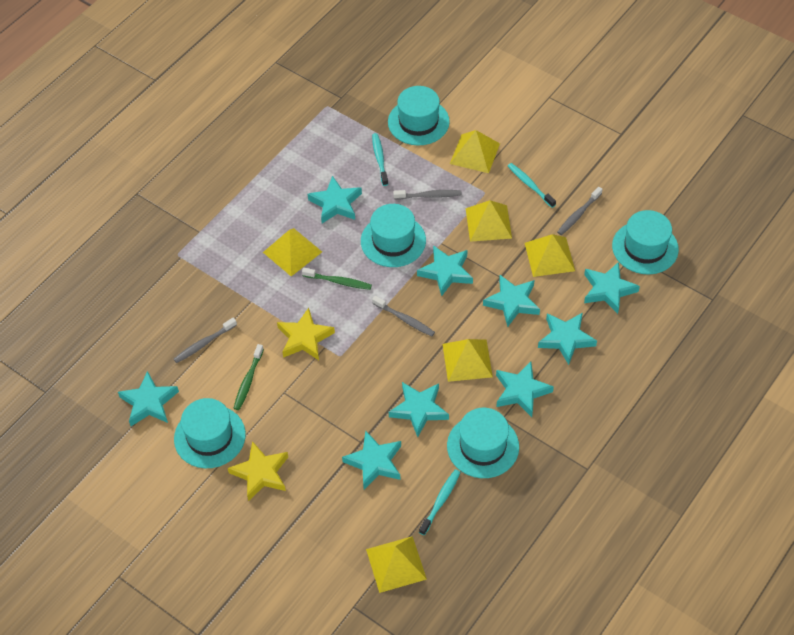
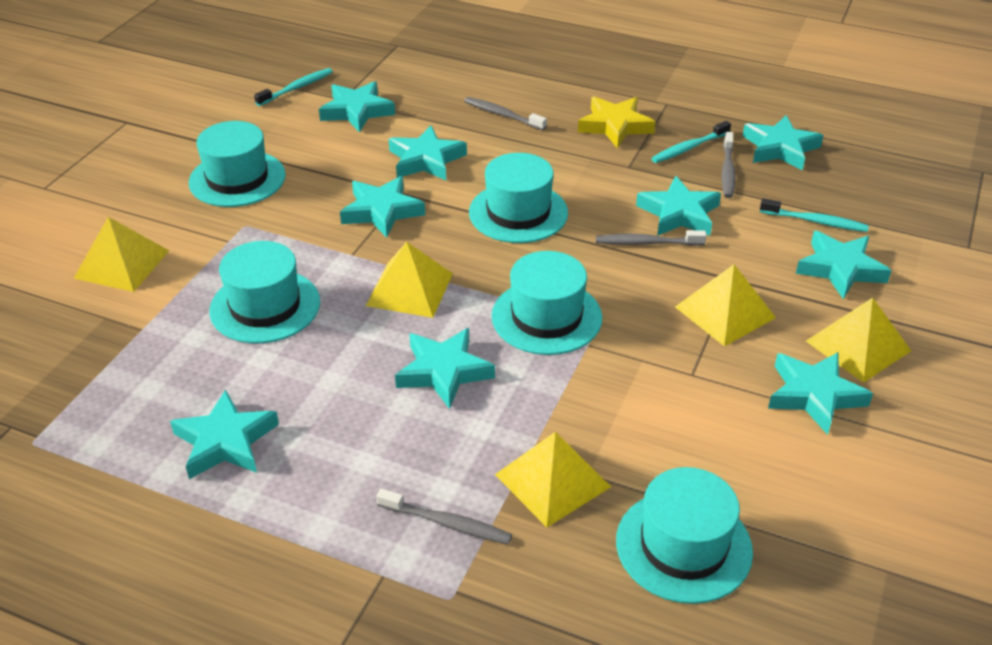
green toothbrush: 2 -> 0
yellow pyramid: 6 -> 5
yellow star: 2 -> 1

